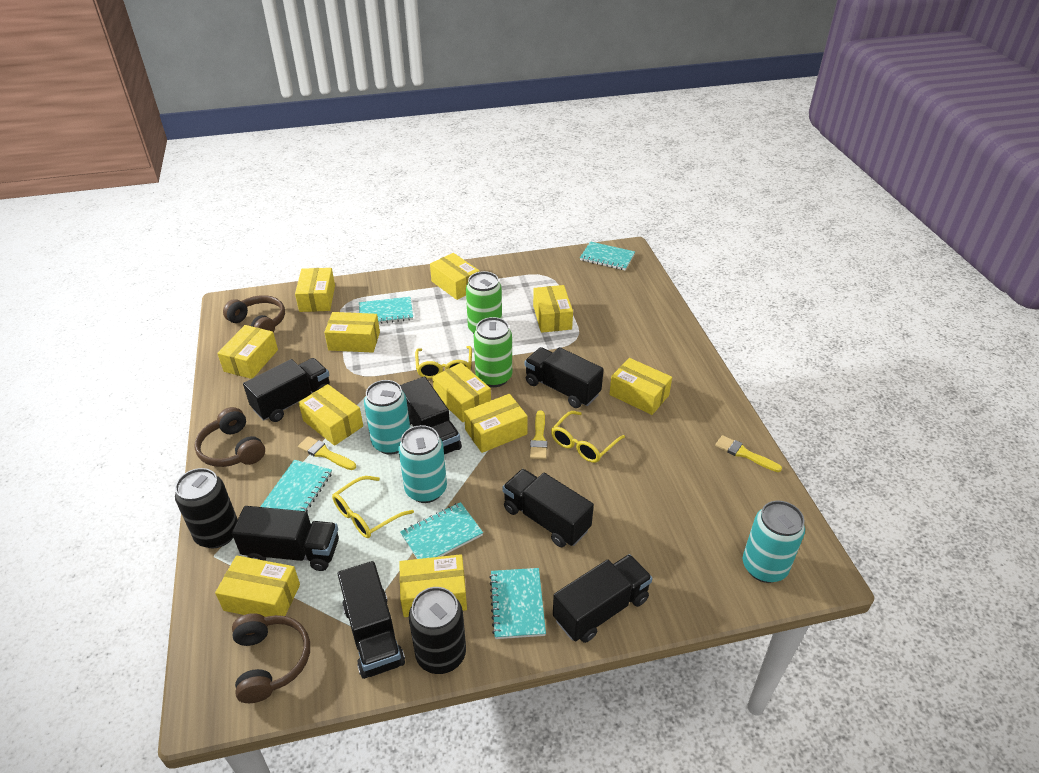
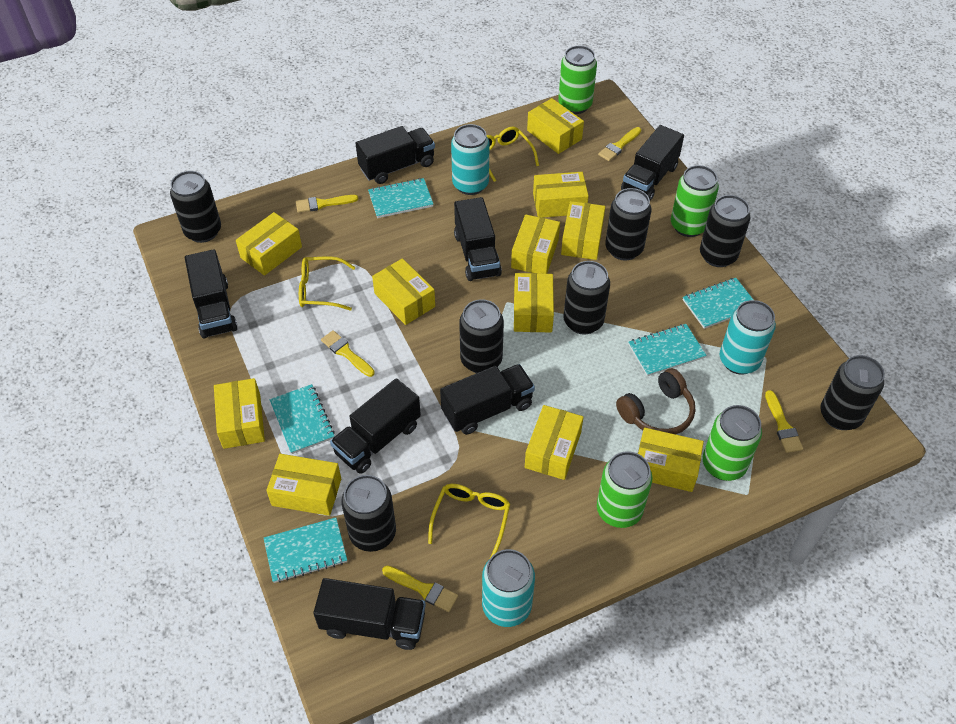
black can: 2 -> 7
brown headphones: 3 -> 1
green can: 2 -> 4
yellow brush: 3 -> 5

